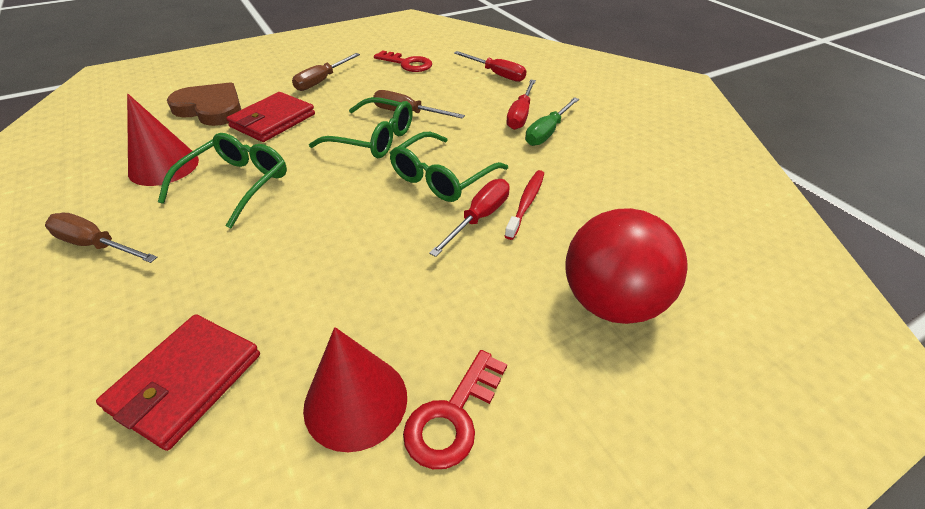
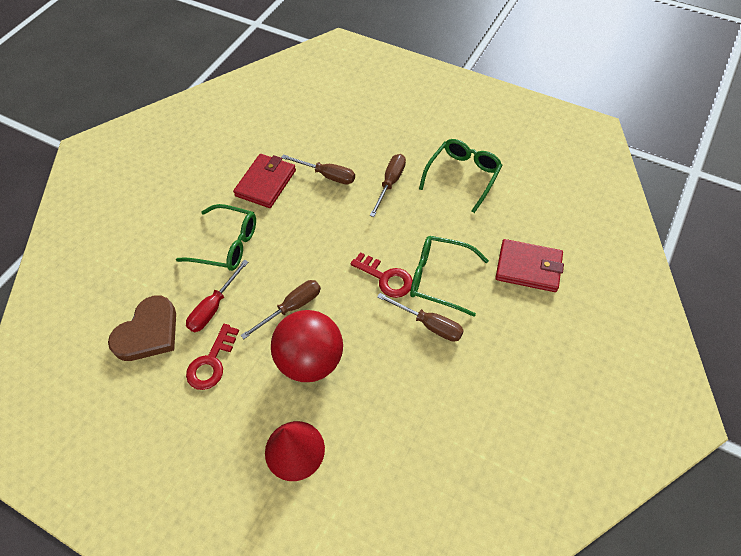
brown screwdriver: 3 -> 4
green screwdriver: 1 -> 0
red cone: 2 -> 1
red screwdriver: 3 -> 1
red toothbrush: 1 -> 0

